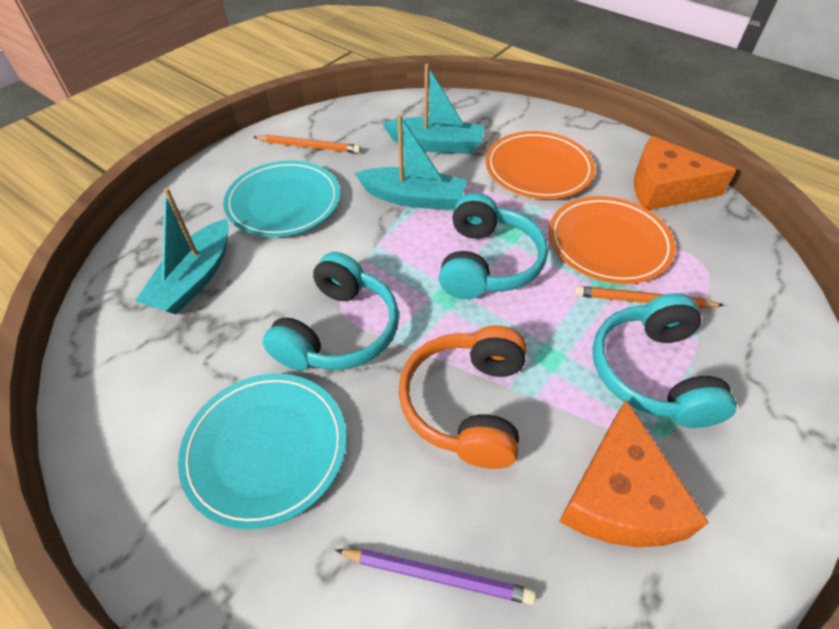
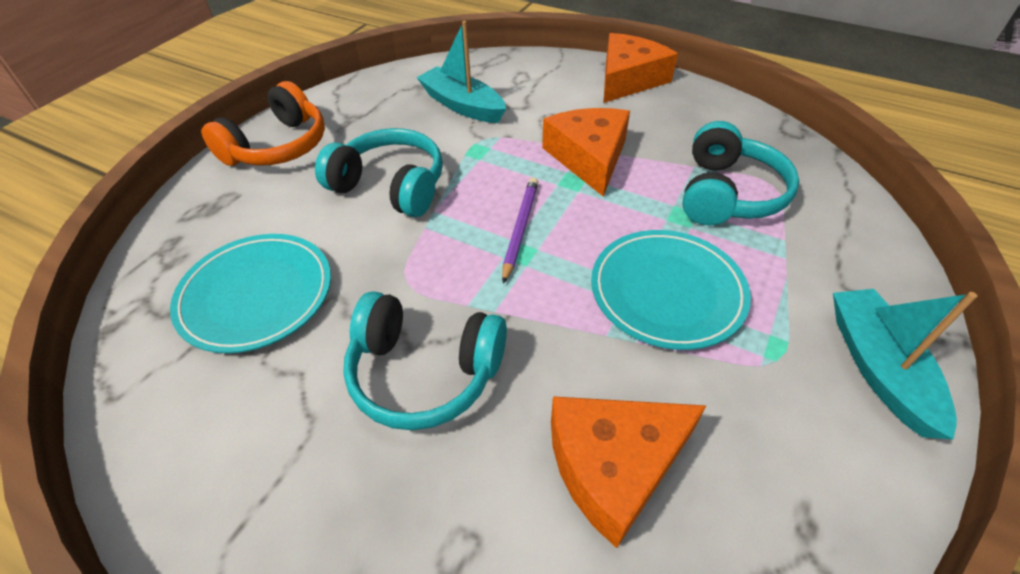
orange cheese: 2 -> 3
orange pencil: 2 -> 0
orange plate: 2 -> 0
turquoise boat: 3 -> 2

